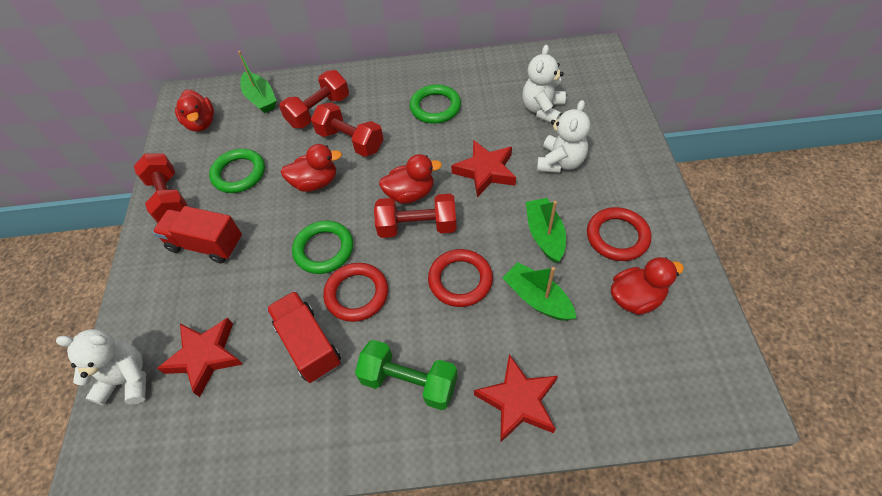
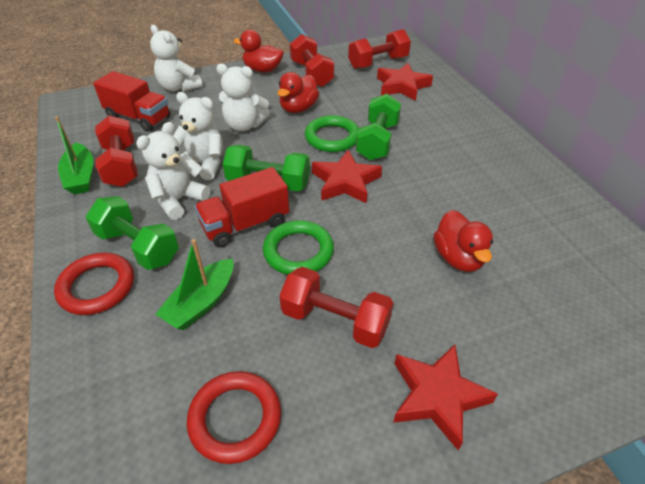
green boat: 3 -> 2
green dumbbell: 1 -> 3
green ring: 3 -> 2
red duck: 4 -> 3
red ring: 3 -> 2
white teddy bear: 3 -> 4

